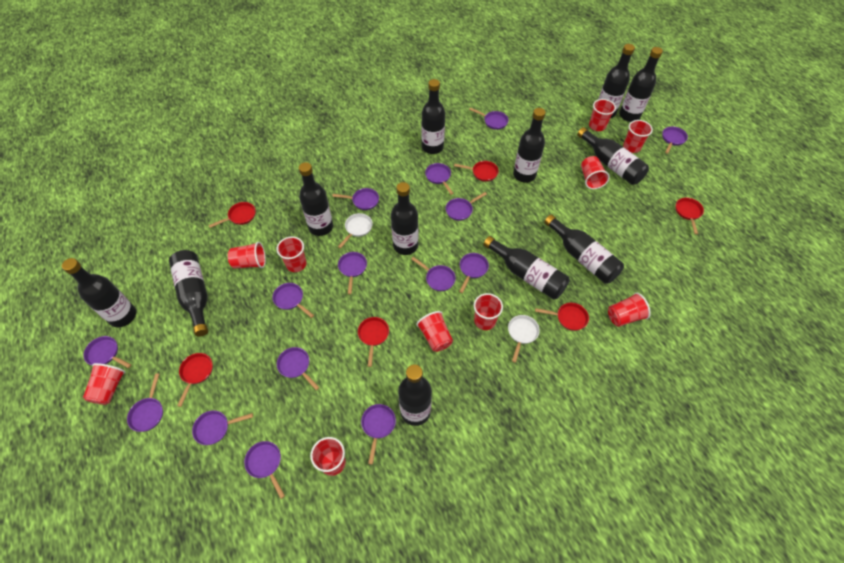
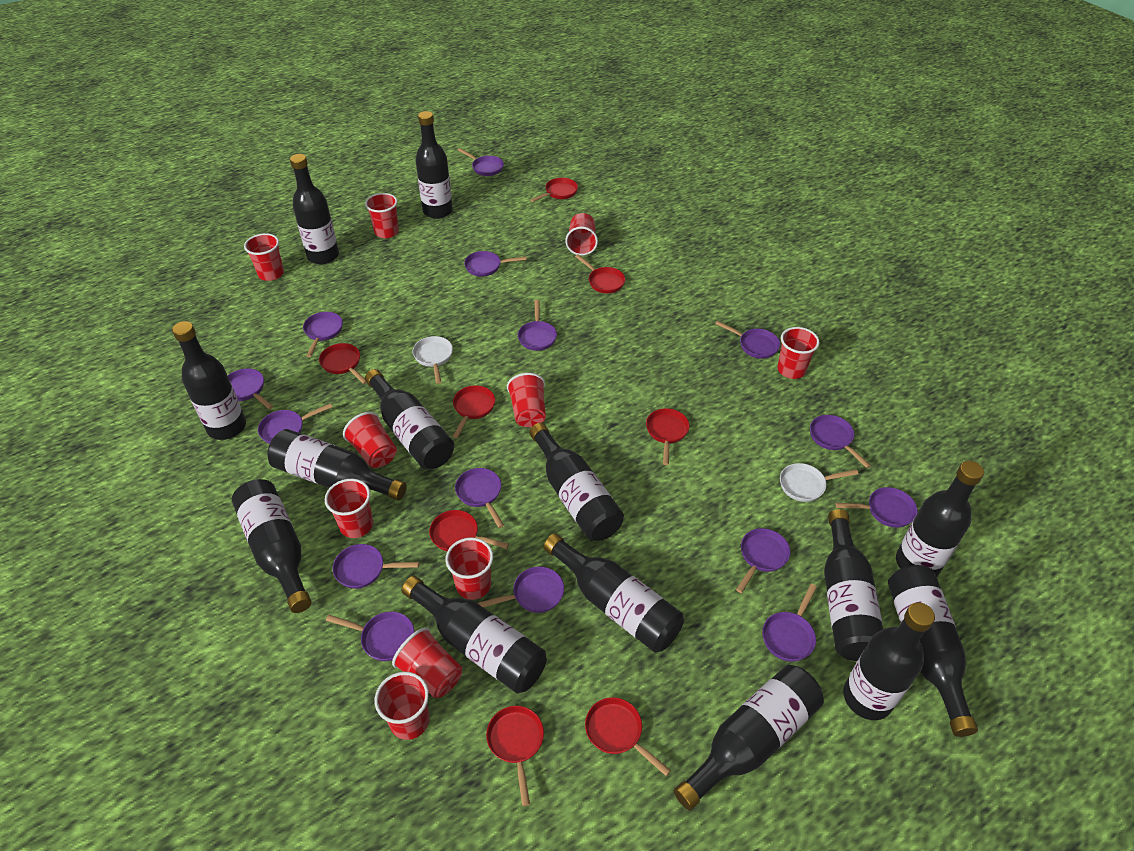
black bottle: 12 -> 14
red pan: 6 -> 8

